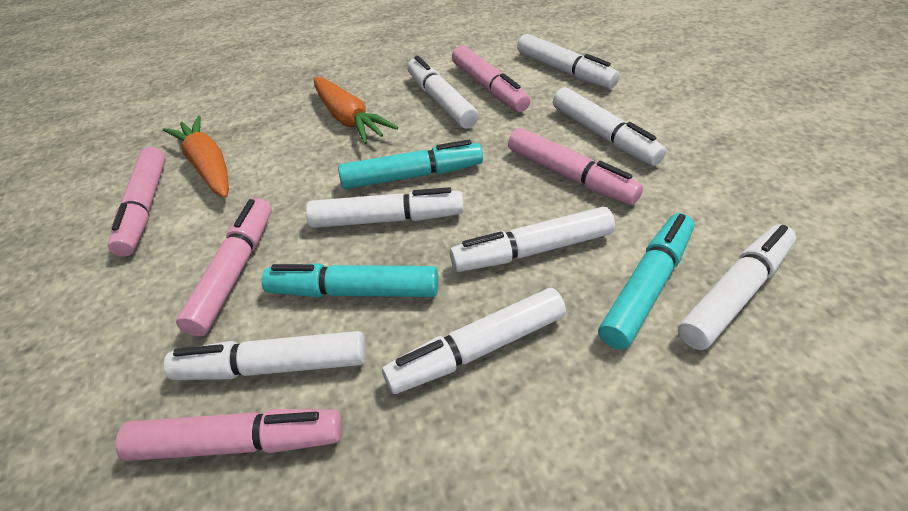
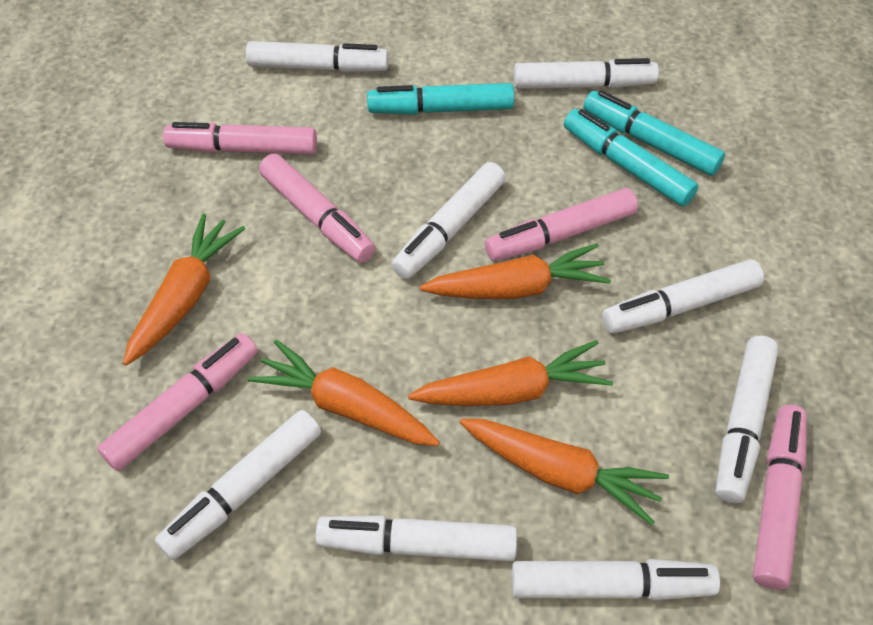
orange carrot: 2 -> 5

